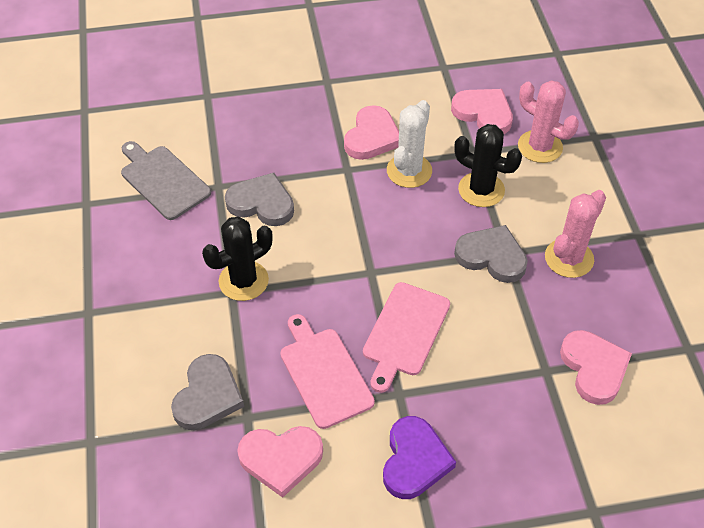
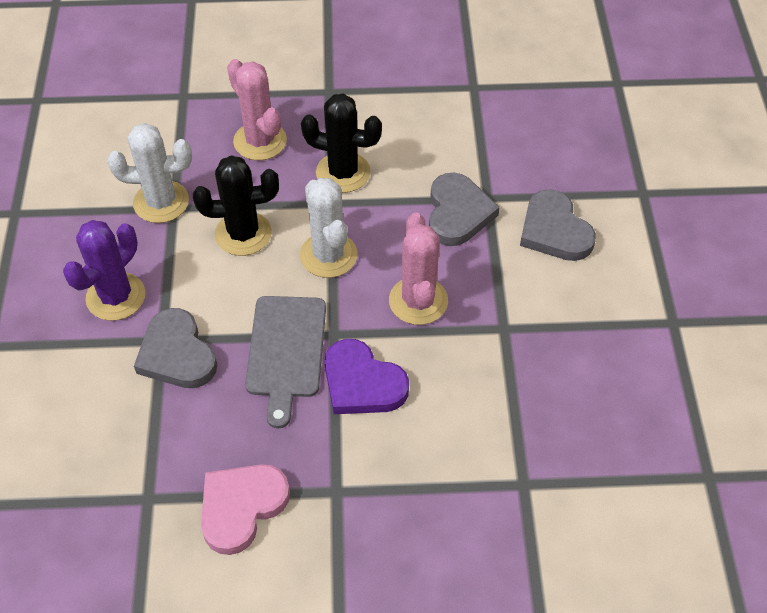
pink cutting board: 2 -> 0
pink heart: 4 -> 1
purple cactus: 0 -> 1
white cactus: 1 -> 2

